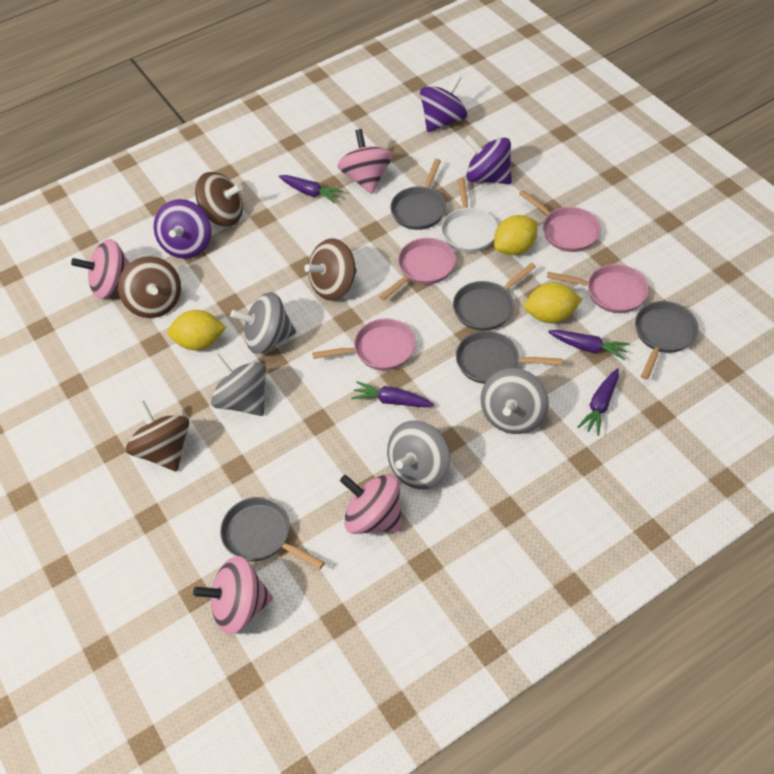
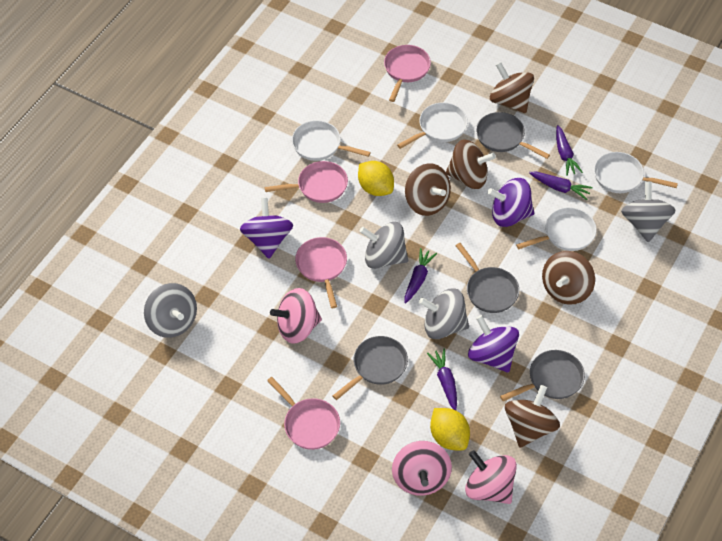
brown spinning top: 4 -> 5
grey pan: 5 -> 4
pink spinning top: 4 -> 3
white pan: 1 -> 4
yellow lemon: 3 -> 2

